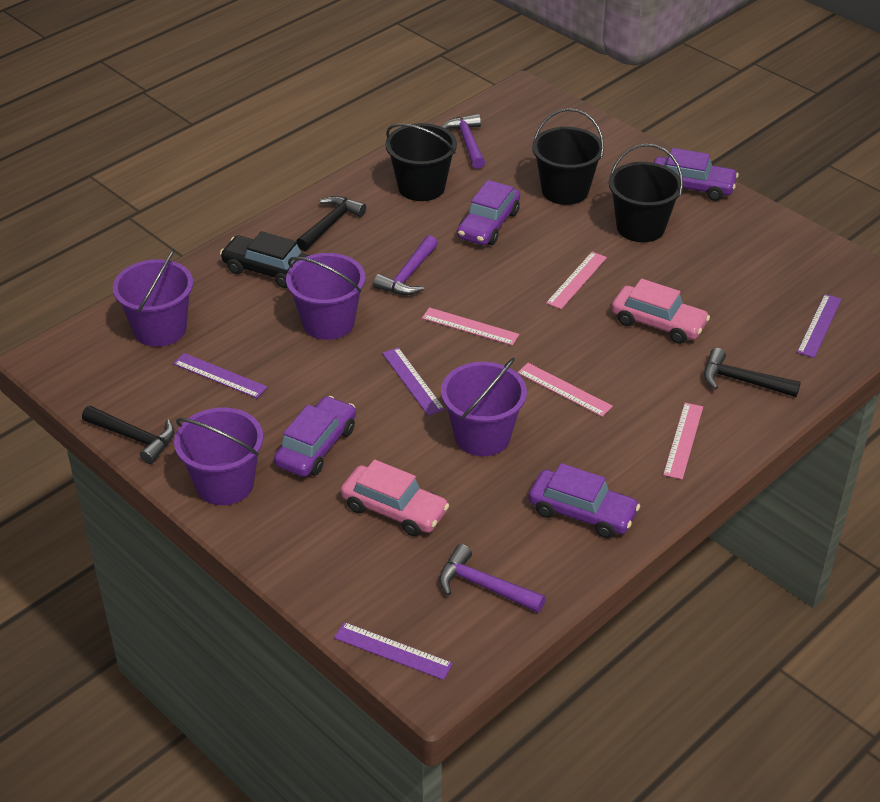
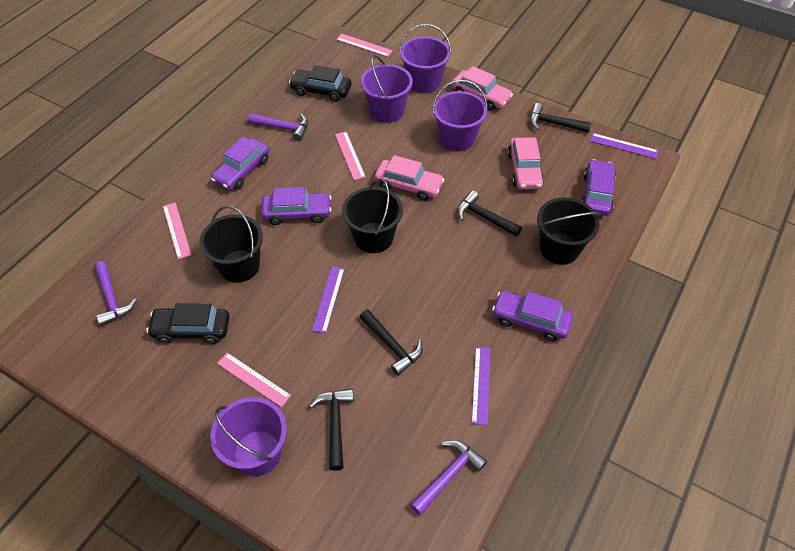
black car: 1 -> 2
black hammer: 3 -> 4
pink car: 2 -> 3
purple ruler: 4 -> 3

